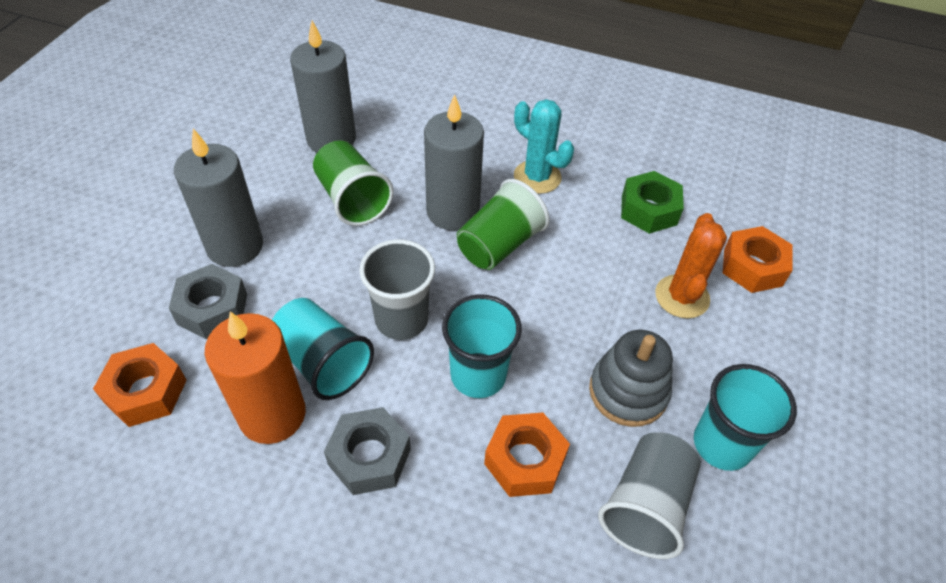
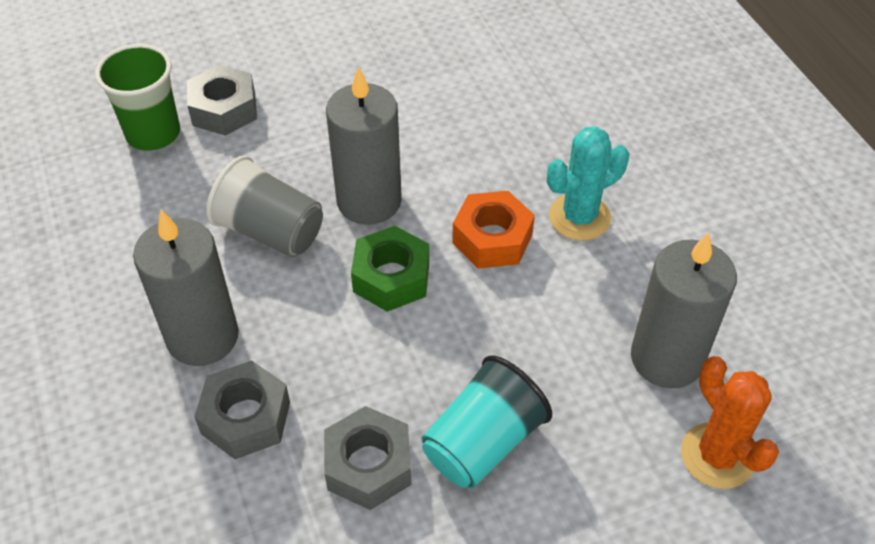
green cup: 2 -> 1
grey cup: 2 -> 1
grey nut: 2 -> 3
grey stacking toy: 1 -> 0
orange candle: 1 -> 0
orange nut: 3 -> 1
turquoise cup: 3 -> 1

